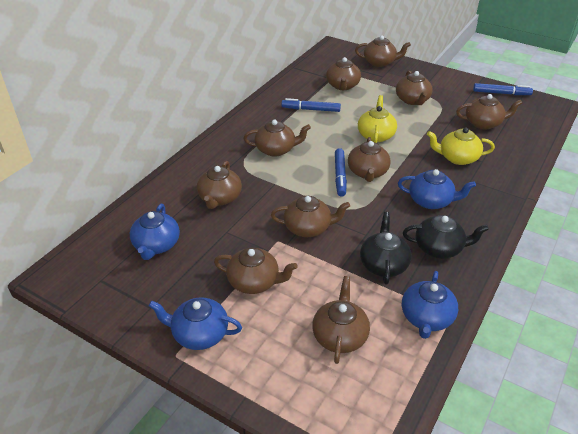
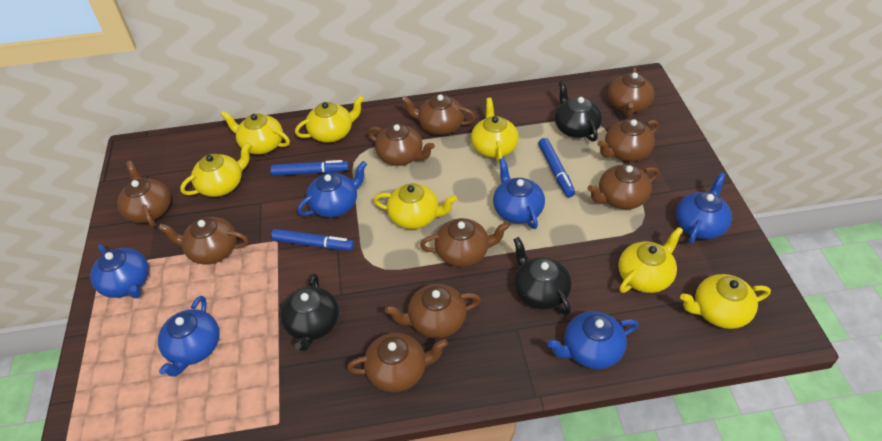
black teapot: 2 -> 3
blue teapot: 4 -> 6
yellow teapot: 2 -> 7

